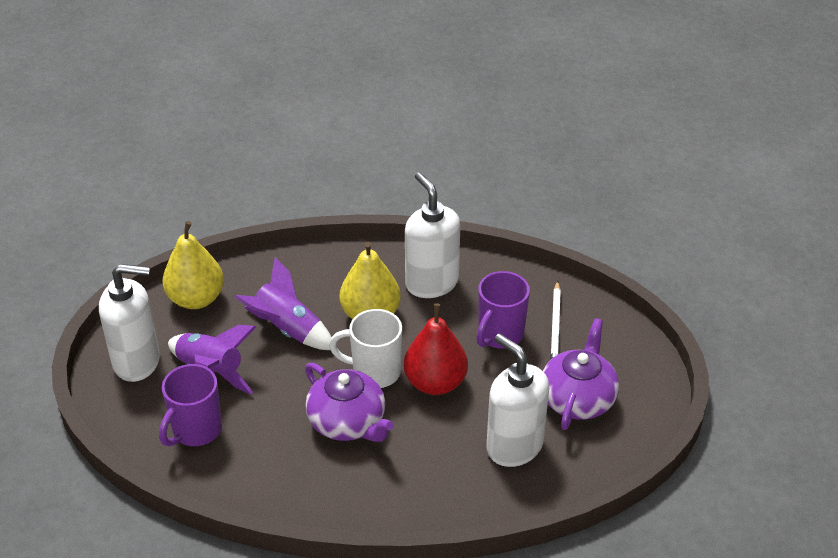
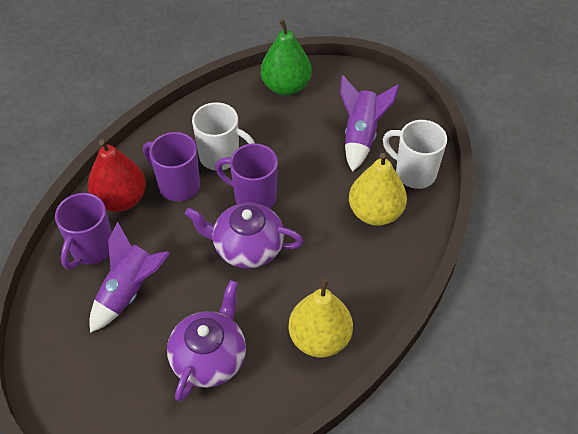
green pear: 0 -> 1
purple mug: 2 -> 3
white mug: 1 -> 2
white pencil: 1 -> 0
white soap dispenser: 3 -> 0

